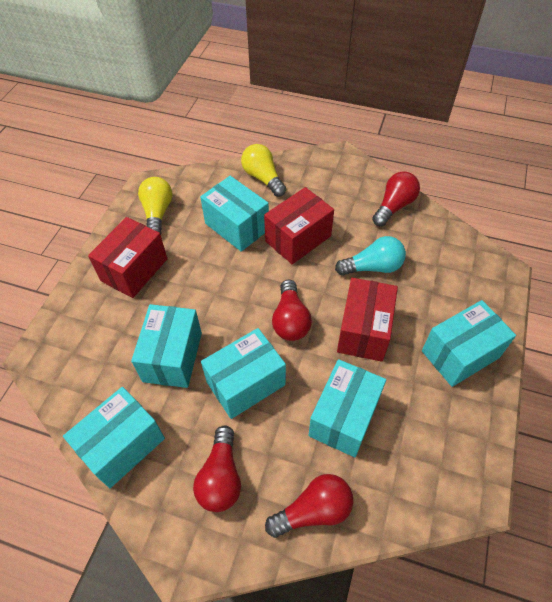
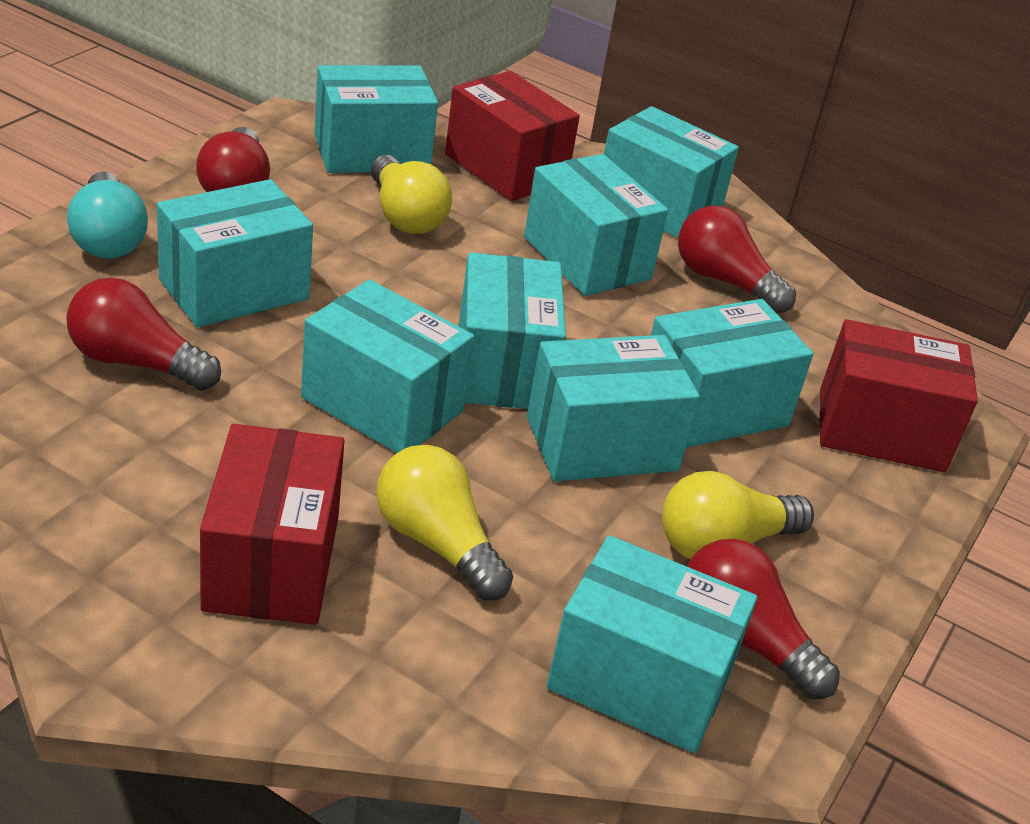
turquoise box: 6 -> 9
yellow light bulb: 2 -> 3

